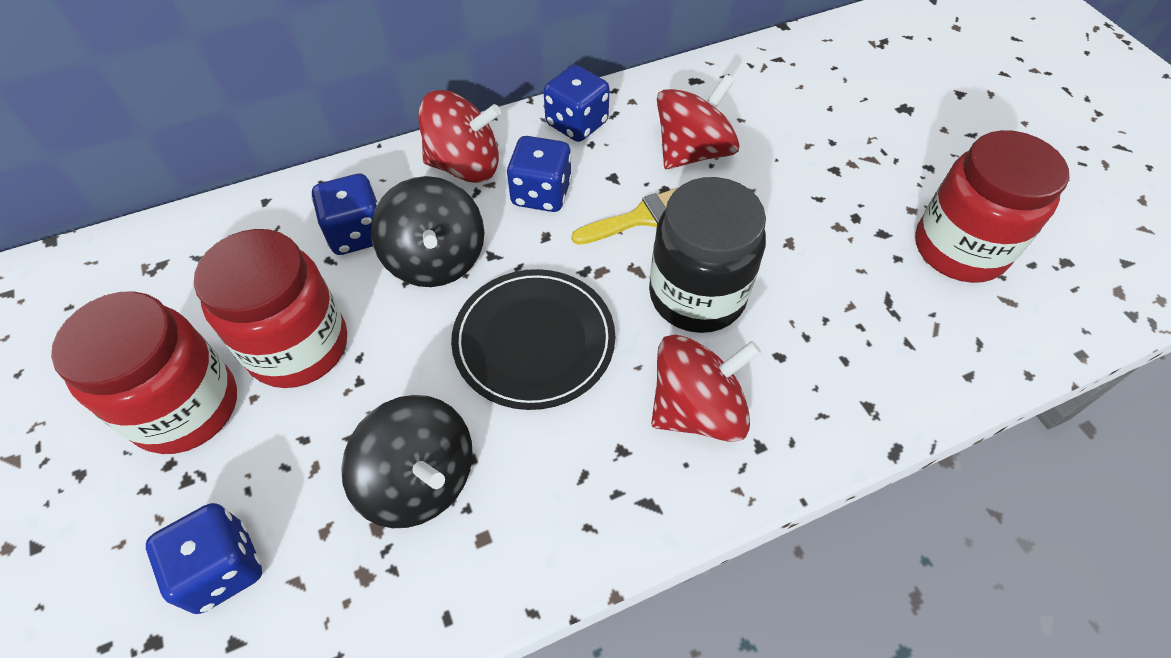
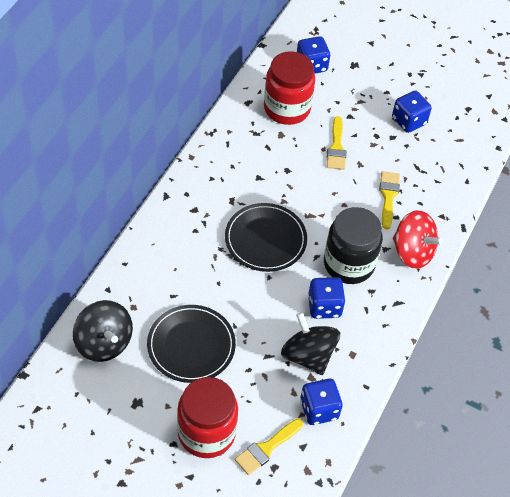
black plate: 1 -> 2
red jar: 3 -> 2
red spinning top: 3 -> 1
yellow brush: 1 -> 3

